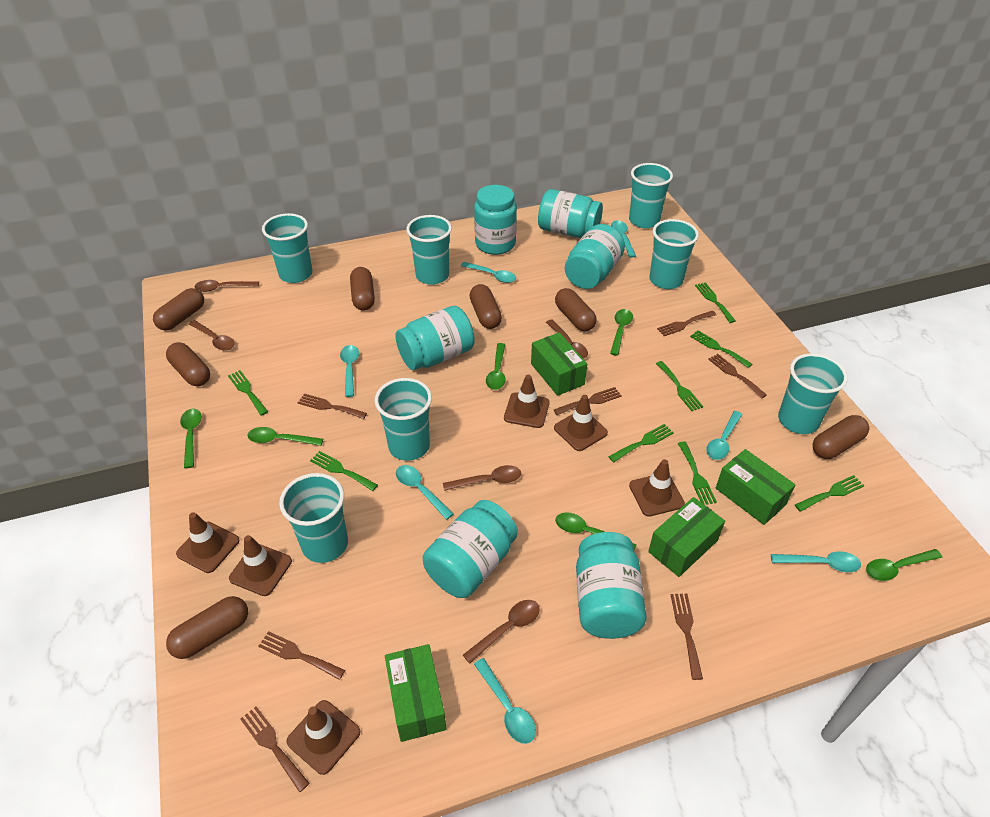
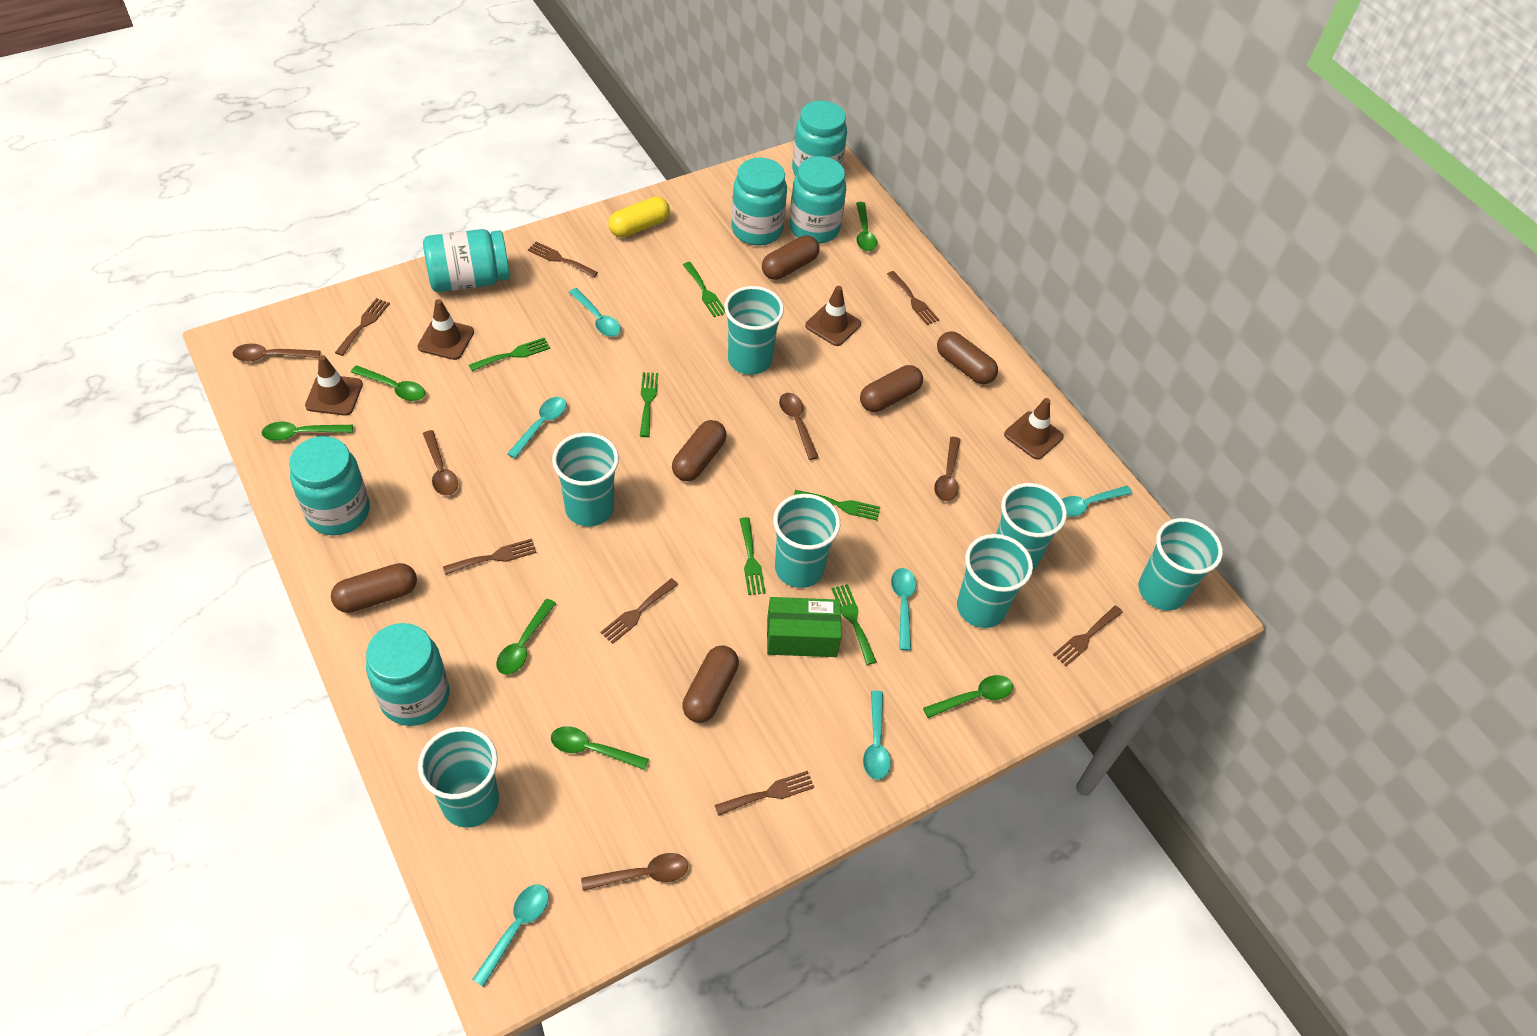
brown capsule: 7 -> 6
brown traffic cone: 6 -> 4
green box: 4 -> 1
green fork: 8 -> 6
turquoise spoon: 7 -> 6
yellow capsule: 0 -> 1

